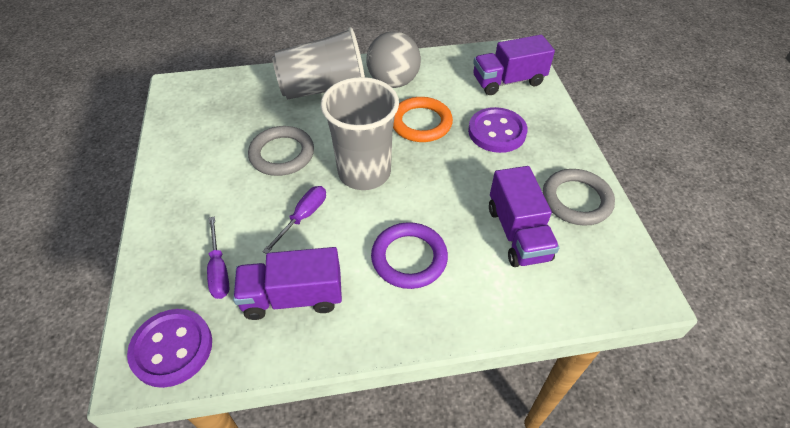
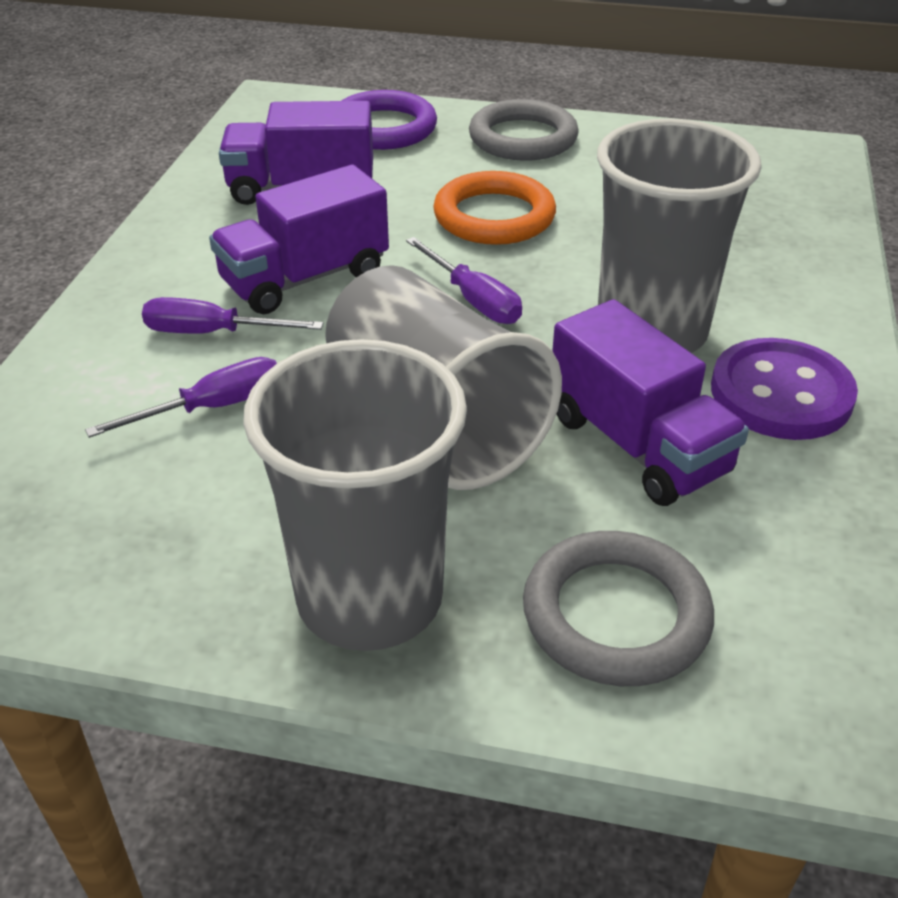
grey ball: 1 -> 0
grey cup: 2 -> 3
purple button: 2 -> 1
purple screwdriver: 2 -> 3

